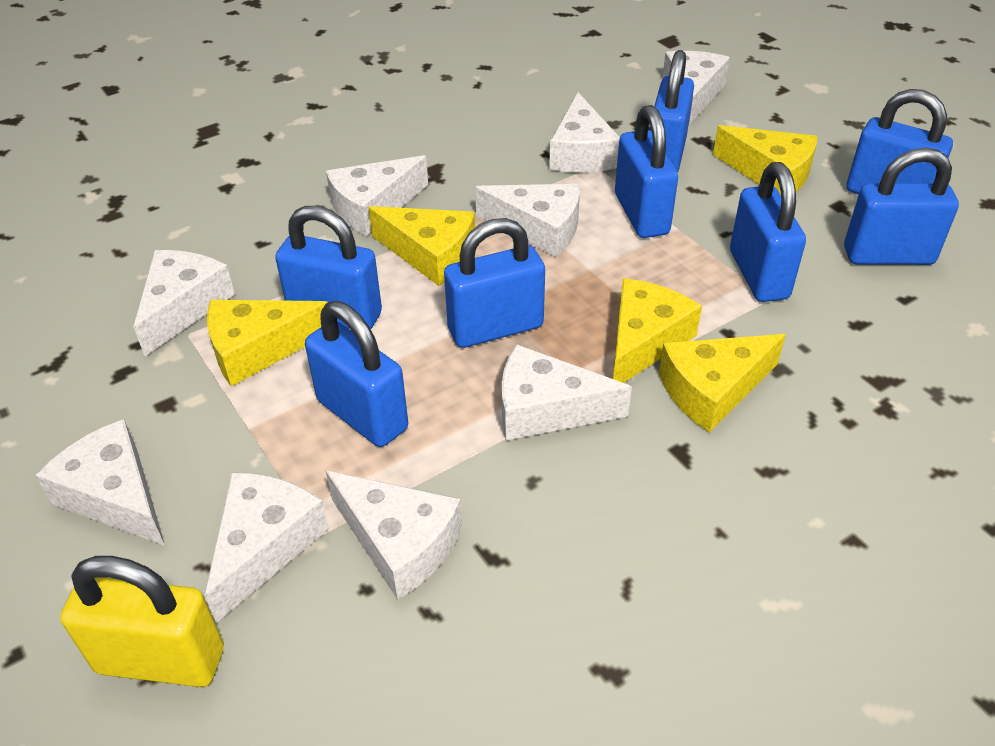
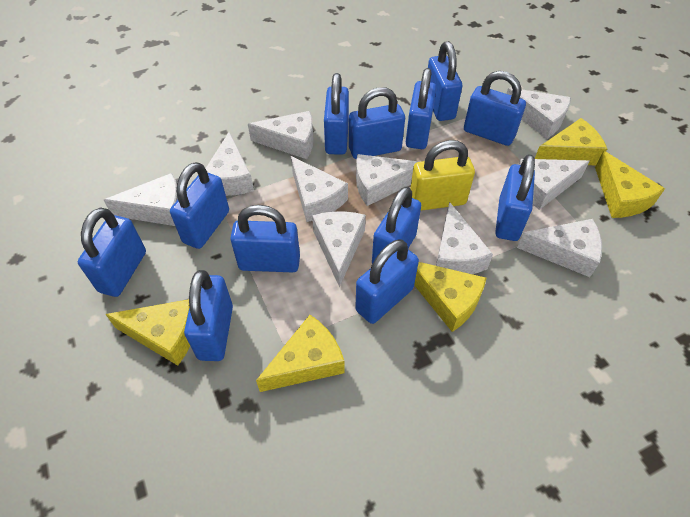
blue padlock: 8 -> 12
white cheese: 9 -> 10

